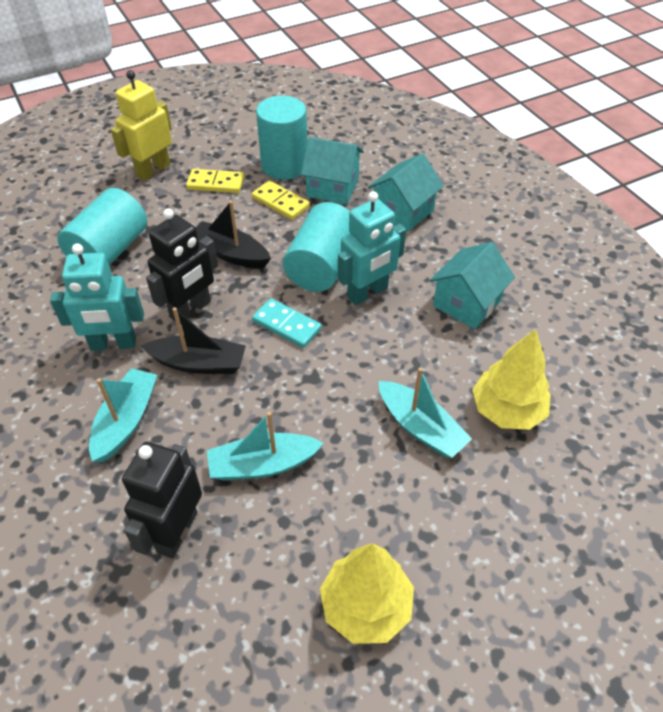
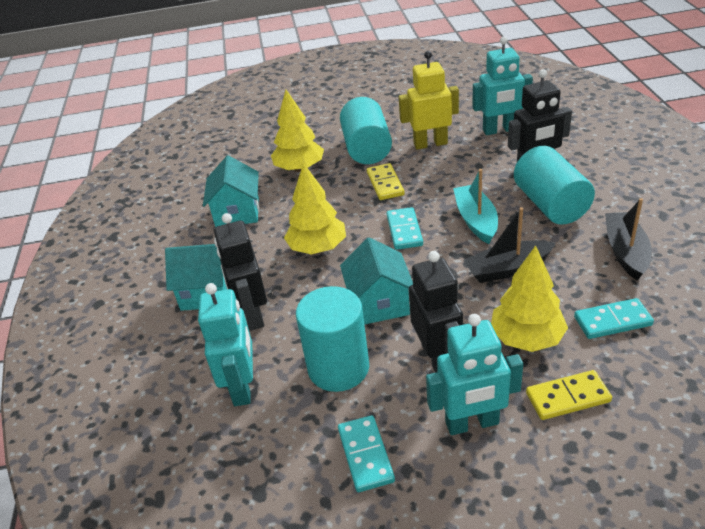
black robot: 2 -> 3
turquoise boat: 3 -> 1
turquoise domino: 1 -> 3
turquoise robot: 2 -> 3
yellow tree: 2 -> 3

